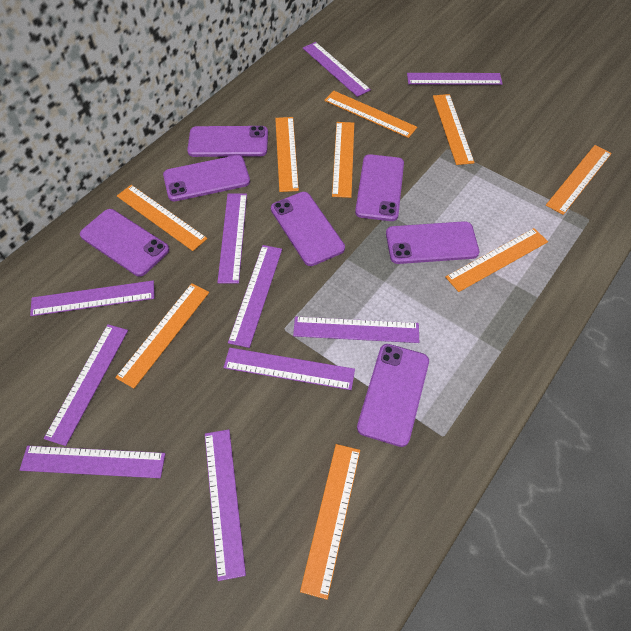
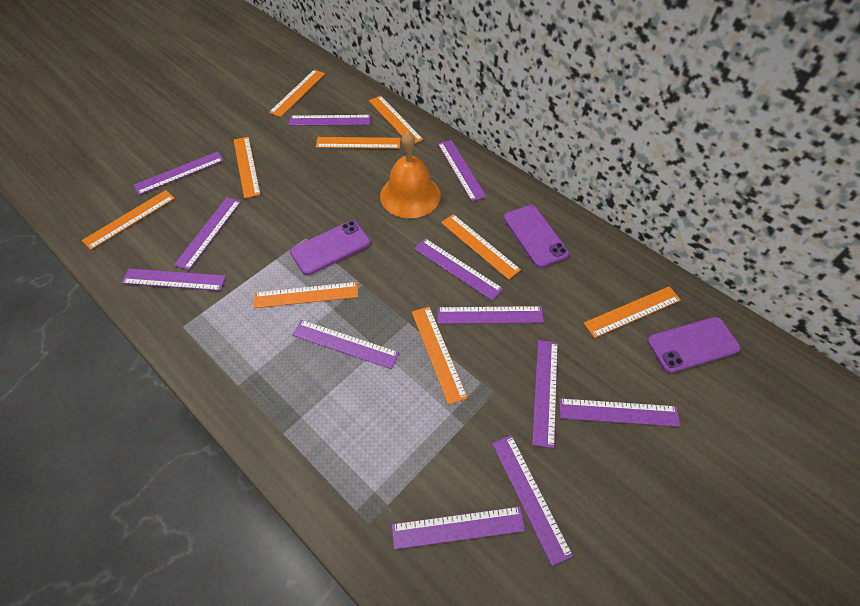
orange bell: 0 -> 1
purple phone: 7 -> 3
purple ruler: 10 -> 12

